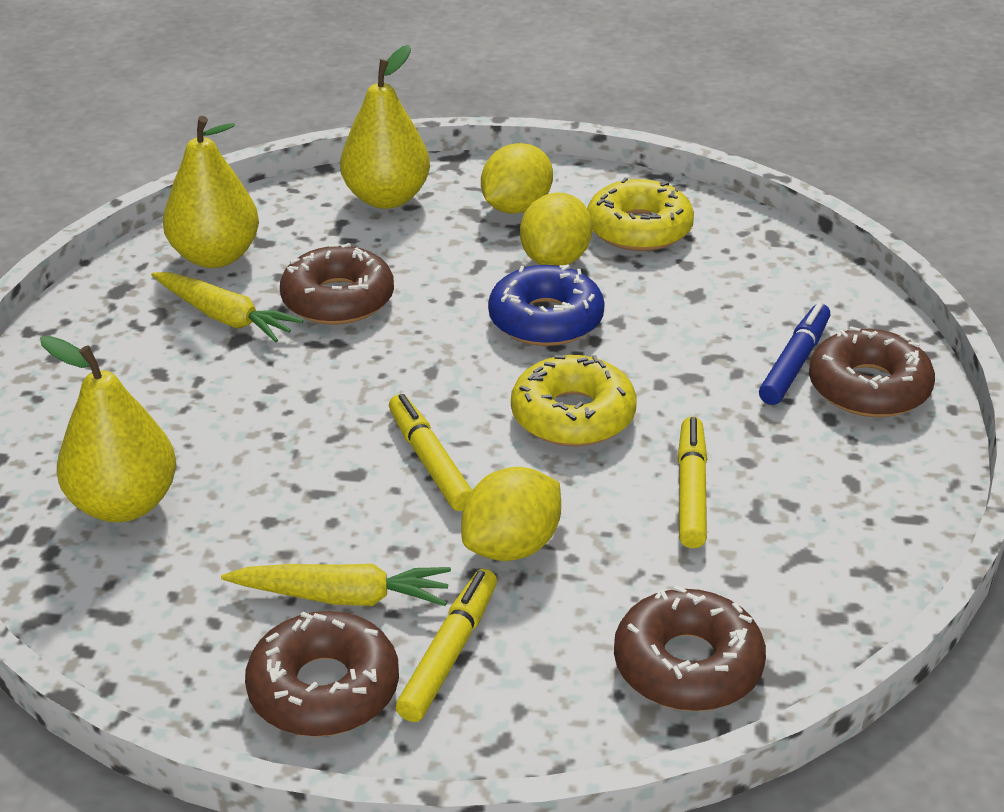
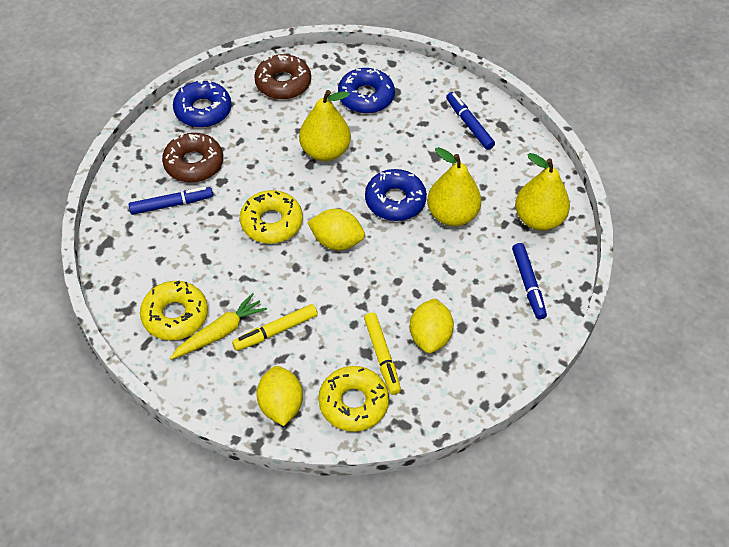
blue donut: 1 -> 3
blue marker: 1 -> 3
brown donut: 4 -> 2
yellow carrot: 2 -> 1
yellow donut: 2 -> 3
yellow marker: 3 -> 2

